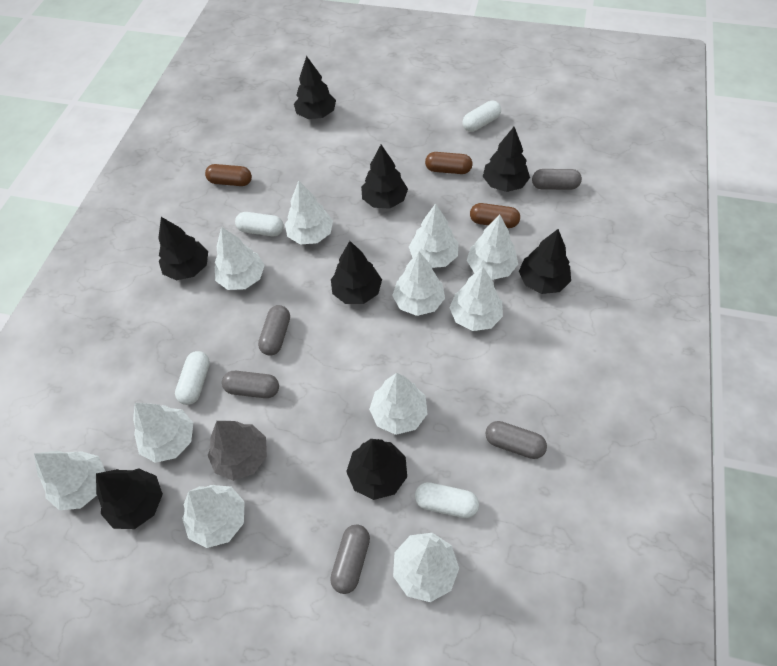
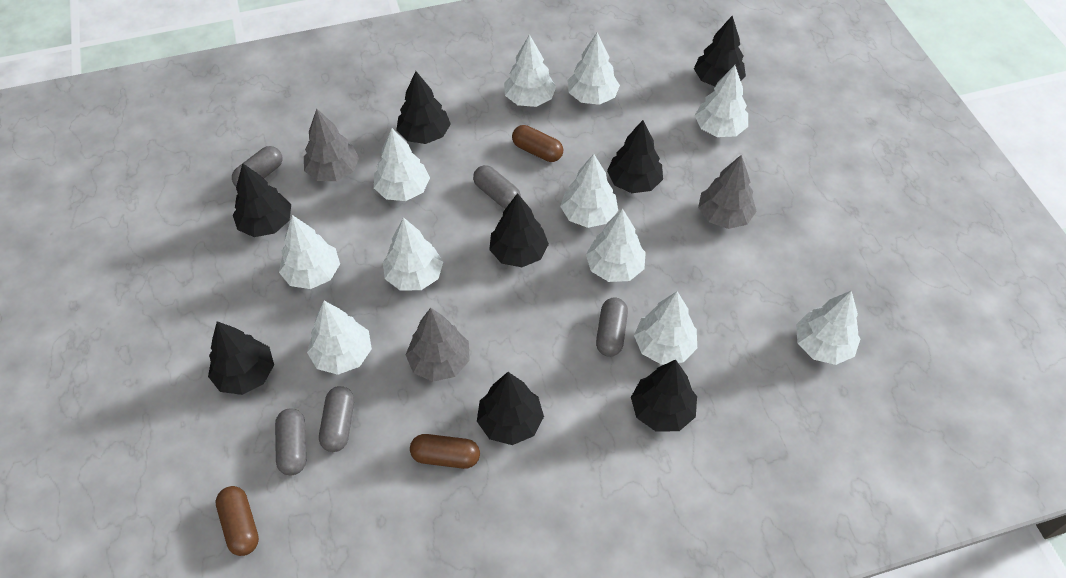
grey tree: 1 -> 3
white capsule: 4 -> 0

